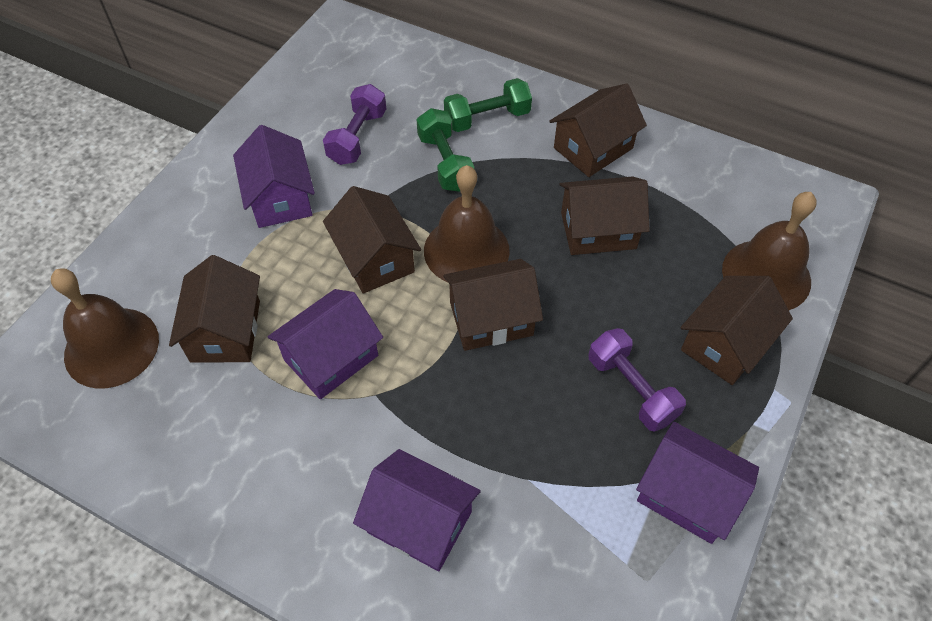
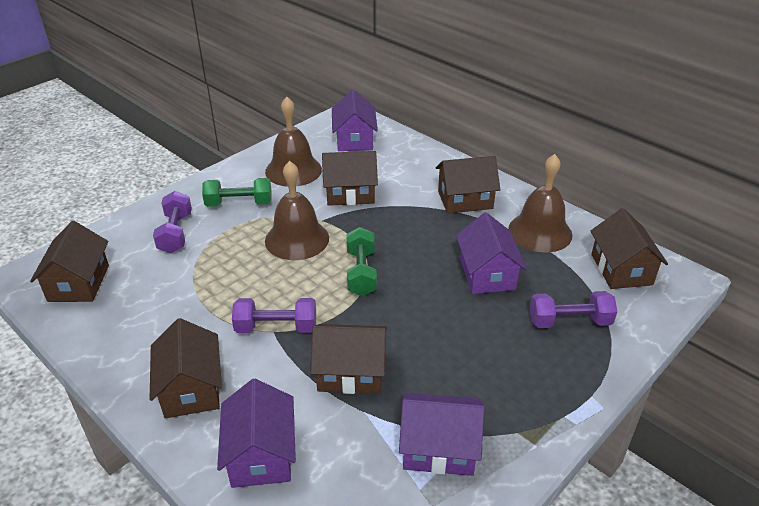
purple dumbbell: 2 -> 3

